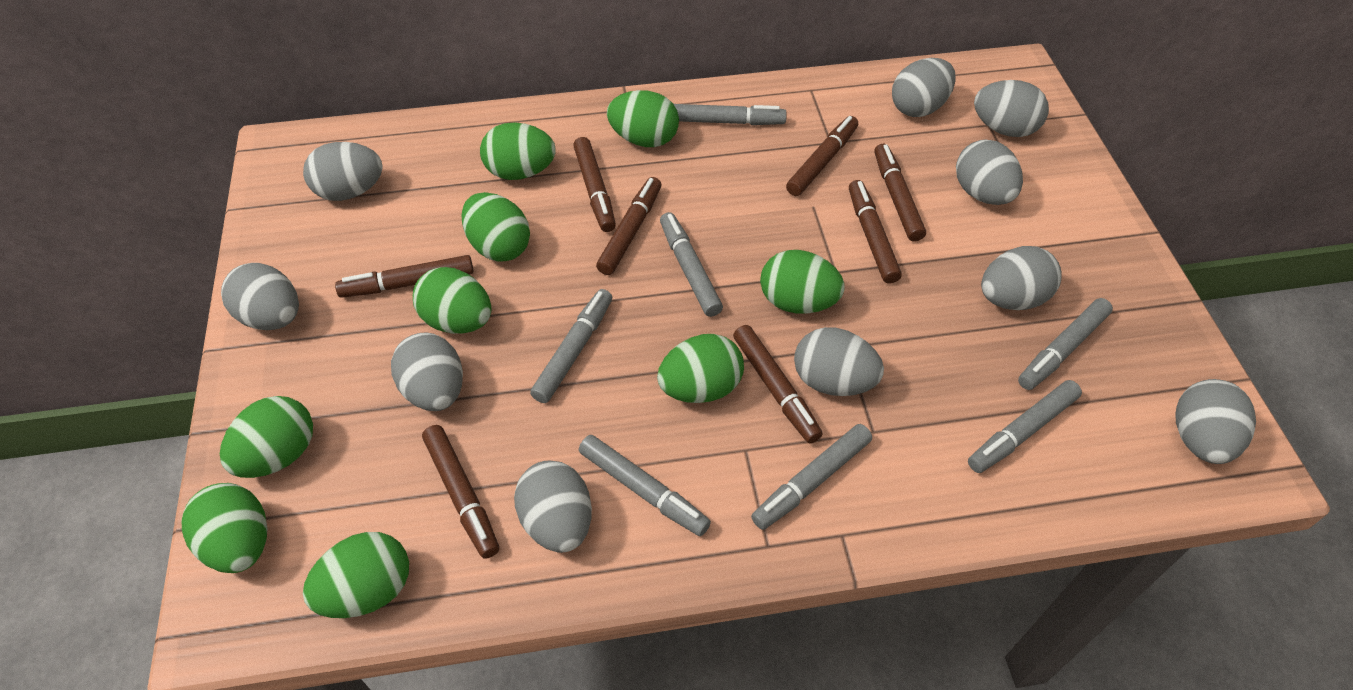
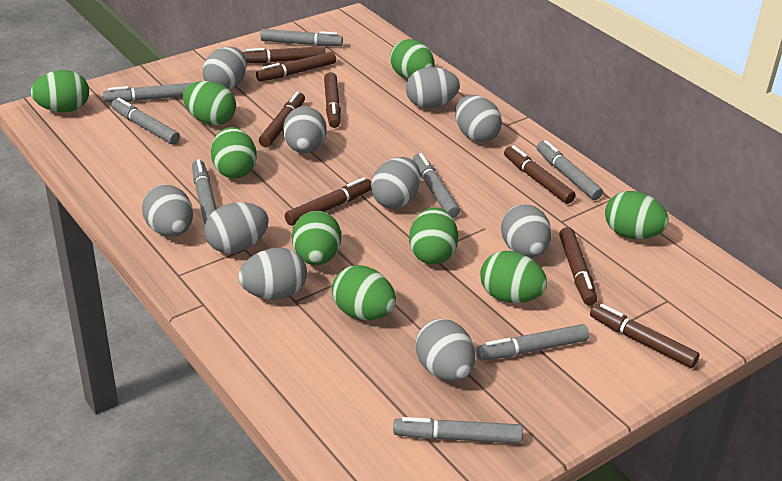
grey marker: 7 -> 8

